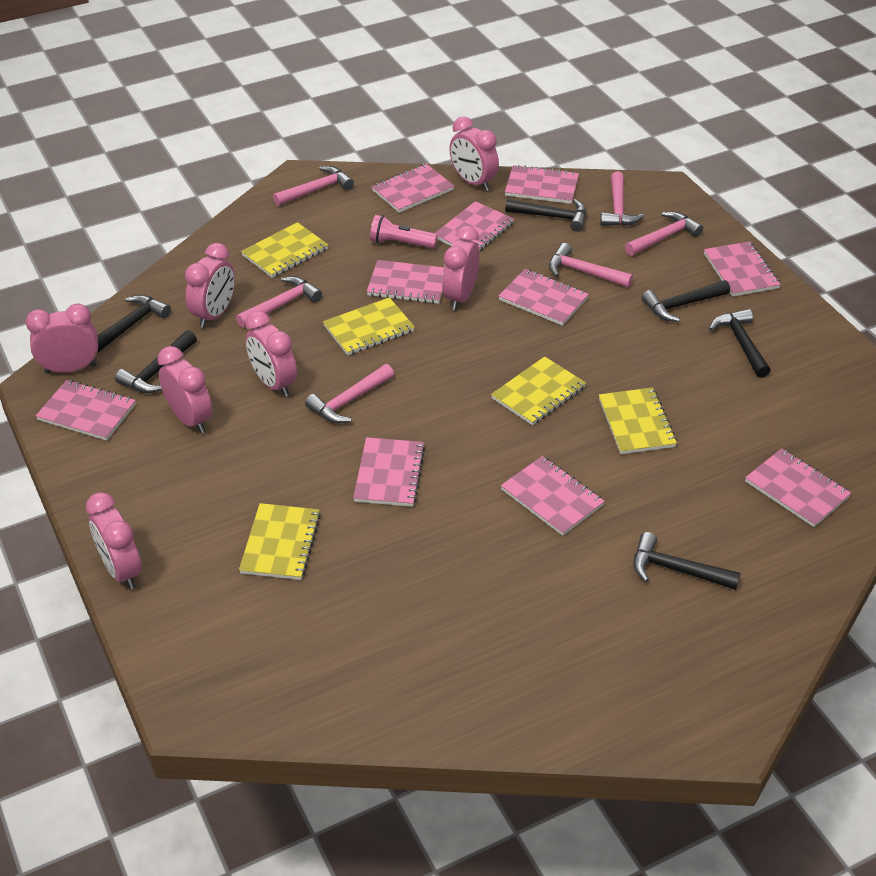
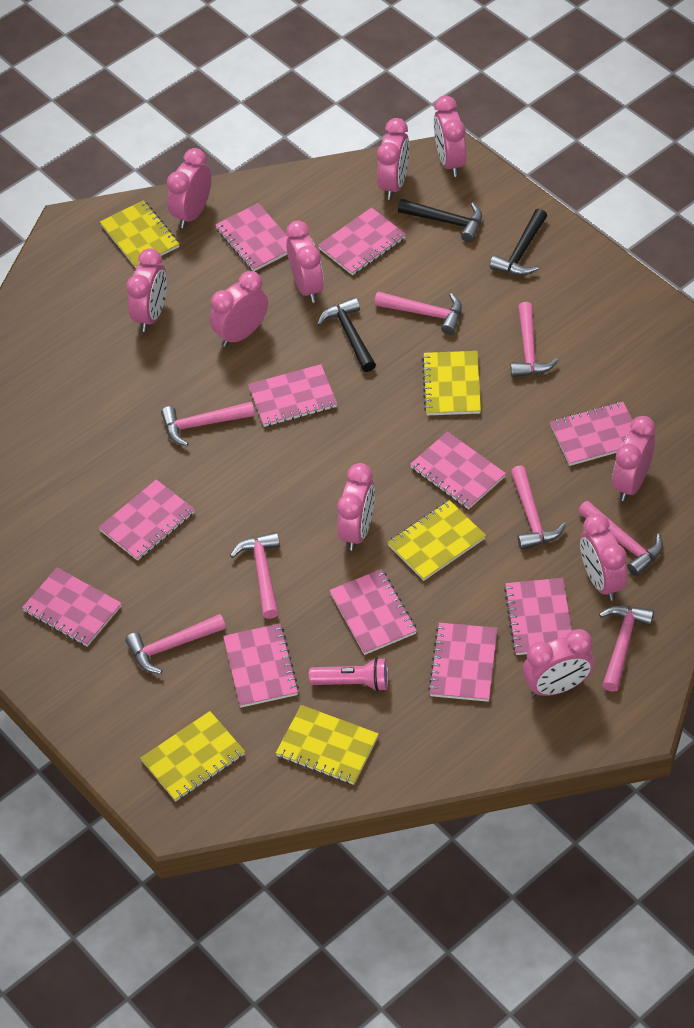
black hammer: 6 -> 3
pink clock: 7 -> 10
pink hammer: 6 -> 8
pink notebook: 10 -> 11

